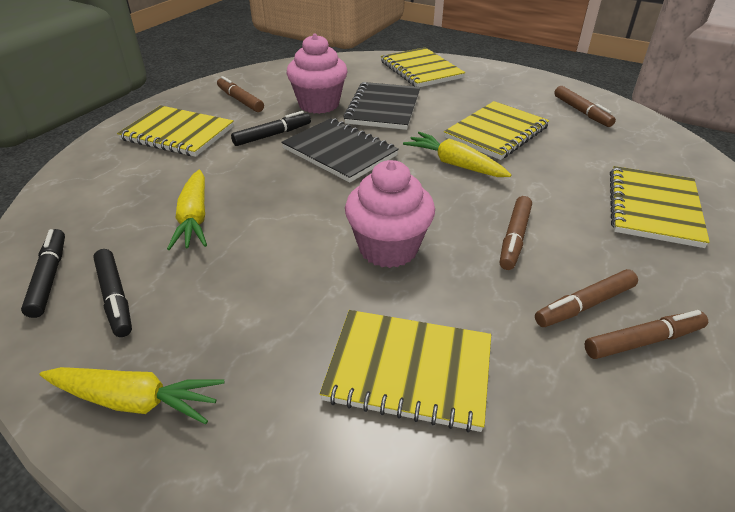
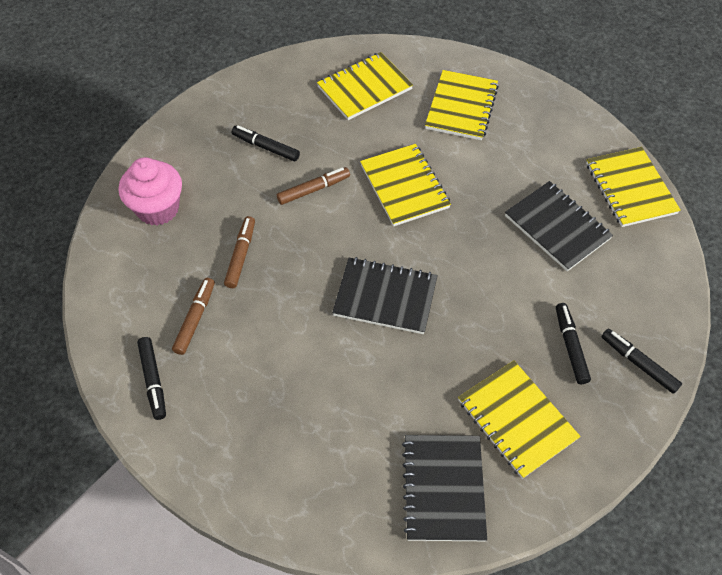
black marker: 3 -> 4
black notebook: 2 -> 3
brown marker: 5 -> 3
pink cupcake: 2 -> 1
yellow carrot: 3 -> 0

